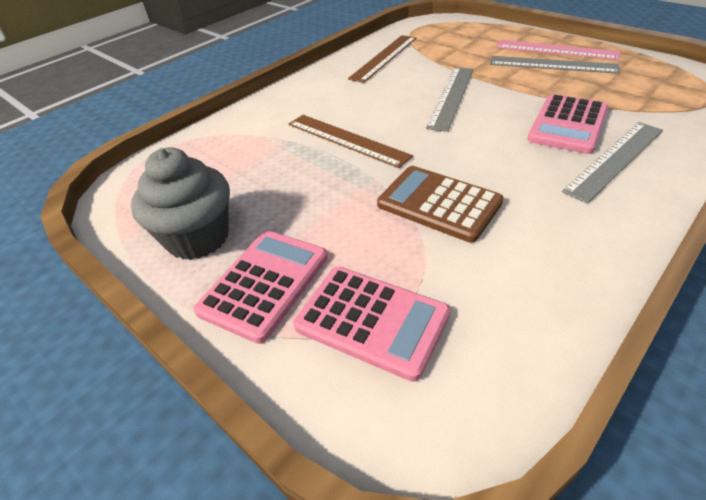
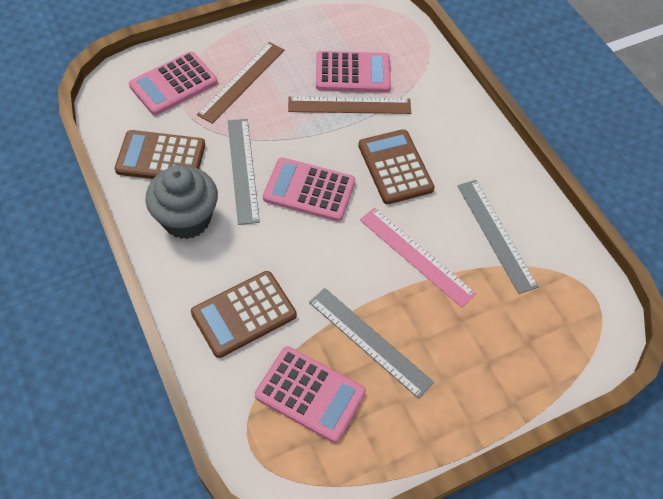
brown calculator: 1 -> 3
pink calculator: 3 -> 4

